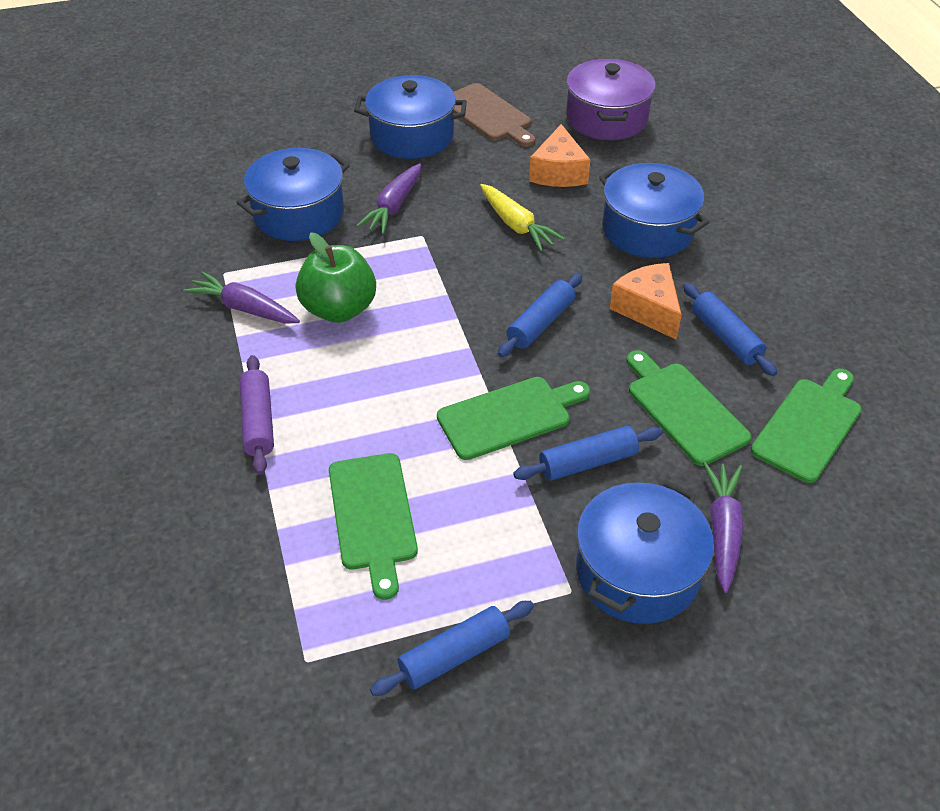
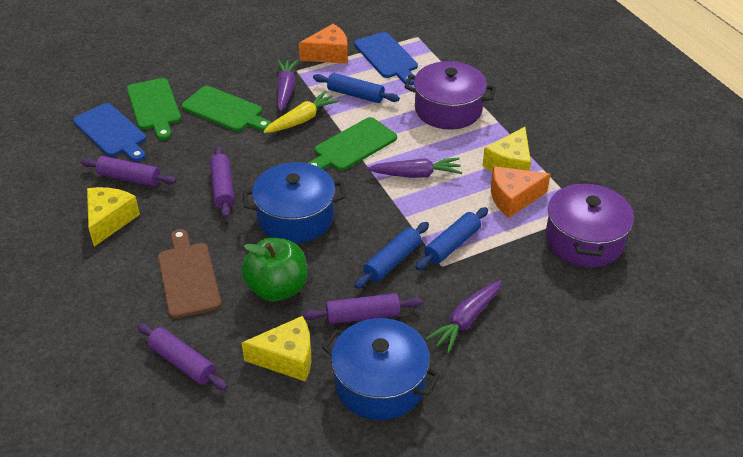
blue cutting board: 0 -> 2
blue pot: 4 -> 2
blue rolling pin: 4 -> 3
green cutting board: 4 -> 3
purple pot: 1 -> 2
purple rolling pin: 1 -> 4
yellow cheese: 0 -> 3

